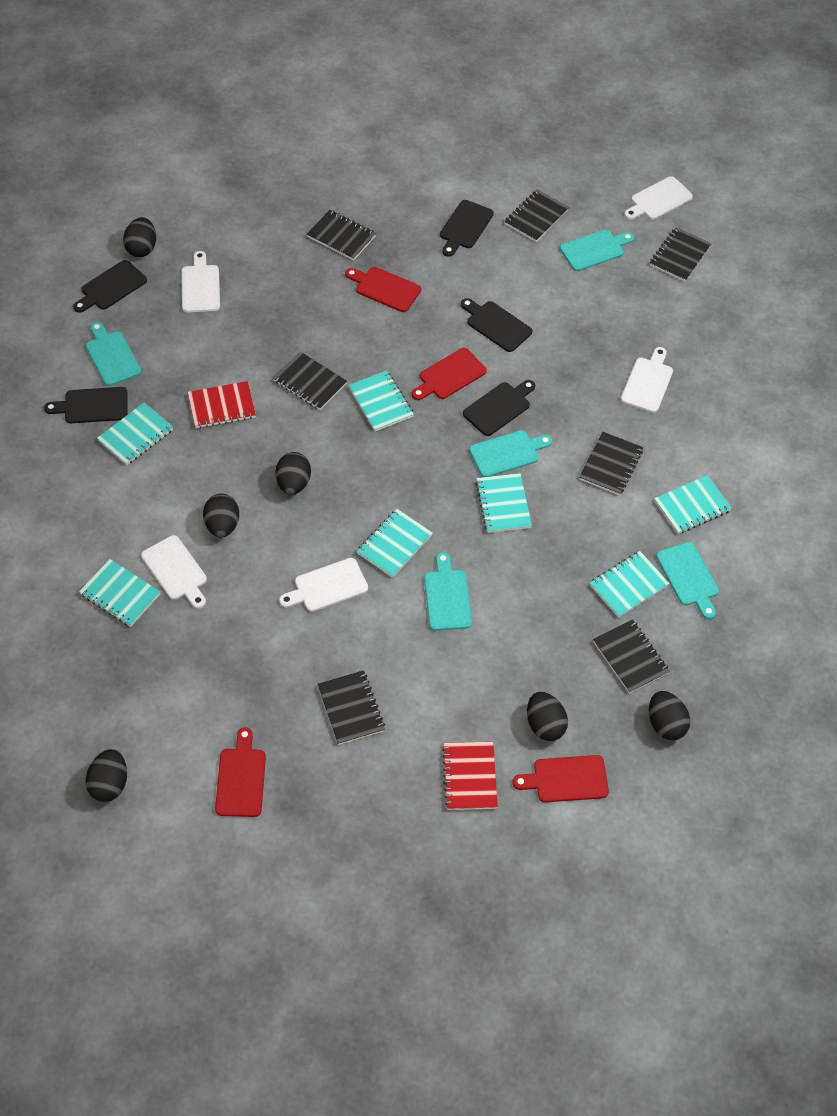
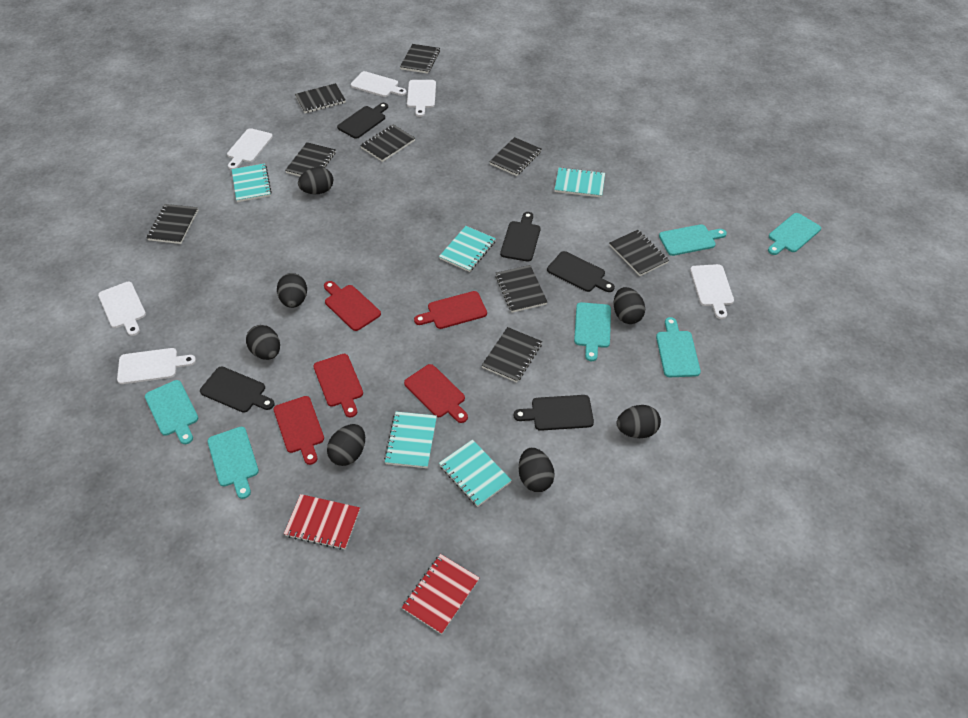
black egg: 6 -> 7
black notebook: 7 -> 9
red cutting board: 4 -> 5
turquoise cutting board: 5 -> 6
turquoise notebook: 7 -> 5
white cutting board: 5 -> 6

